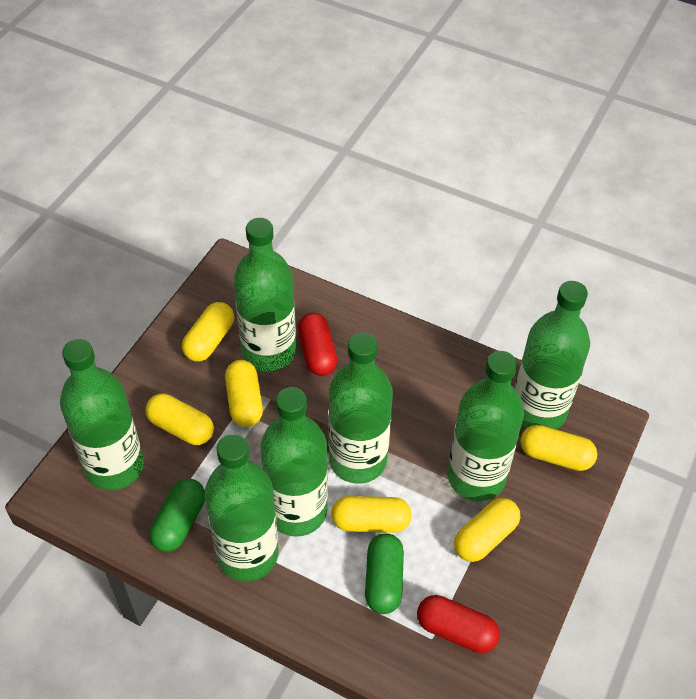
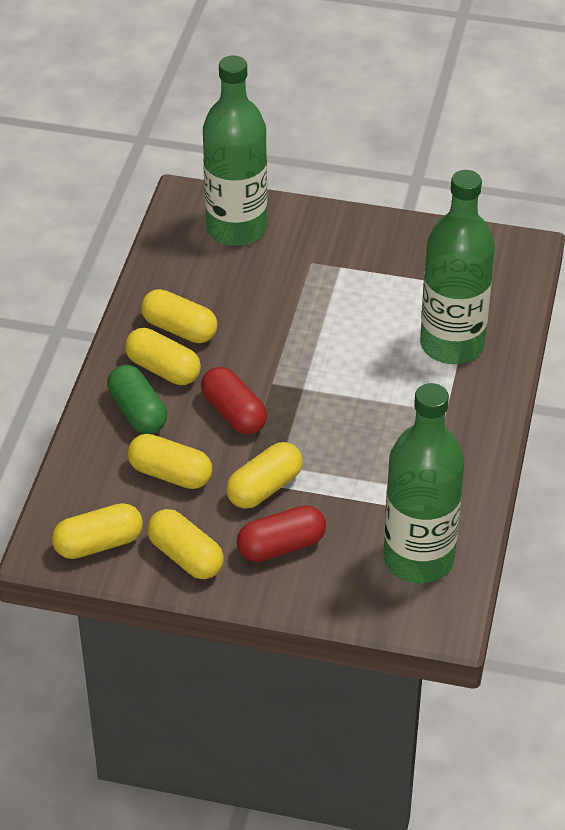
green bottle: 7 -> 3
green capsule: 2 -> 1

